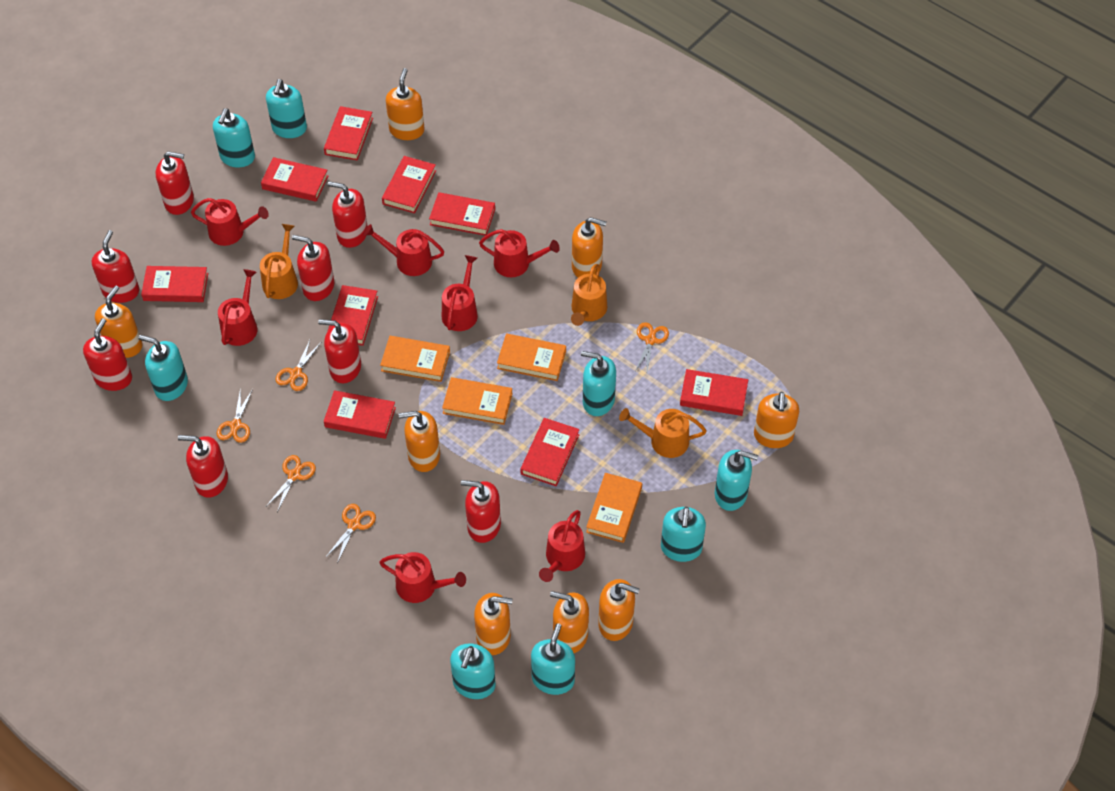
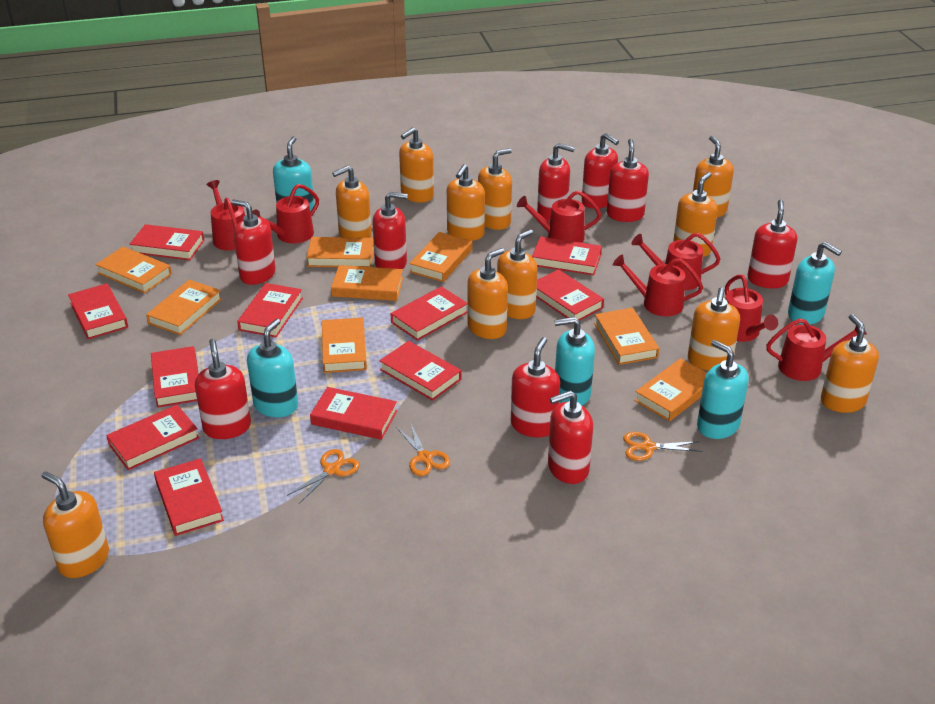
orange book: 4 -> 8
orange scissors: 5 -> 3
orange soap dispenser: 8 -> 11
orange watering can: 3 -> 0
red book: 9 -> 11
red soap dispenser: 8 -> 9
turquoise soap dispenser: 8 -> 5

